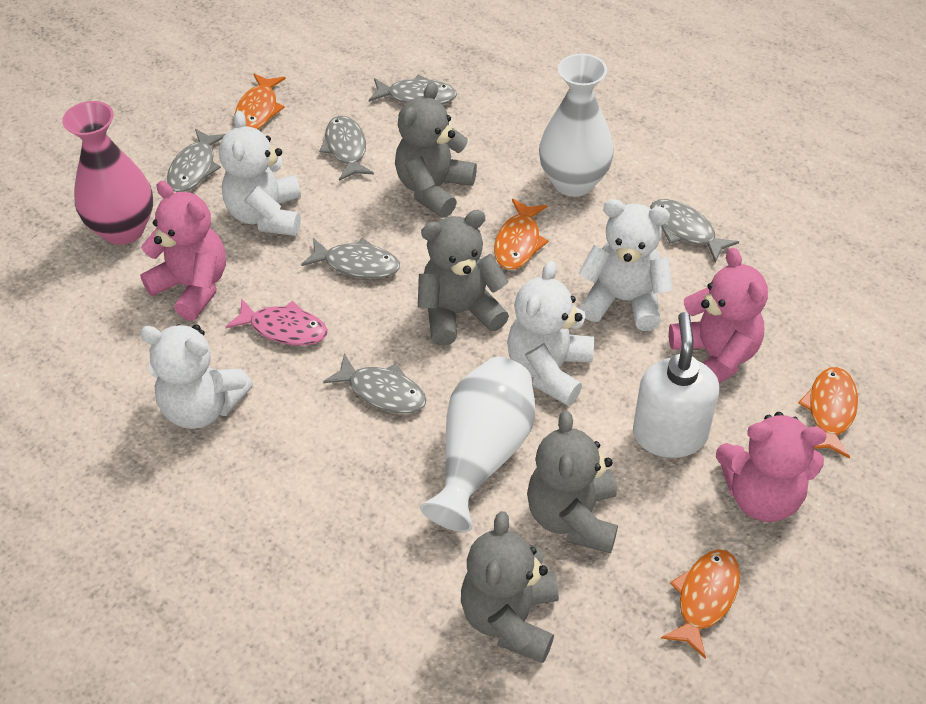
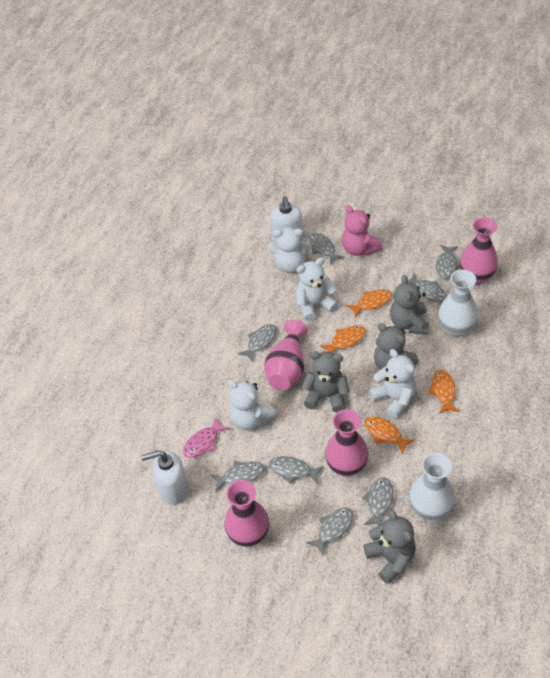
grey fish: 6 -> 8
pink teddy bear: 3 -> 1
pink vase: 1 -> 4
white soap dispenser: 1 -> 2

